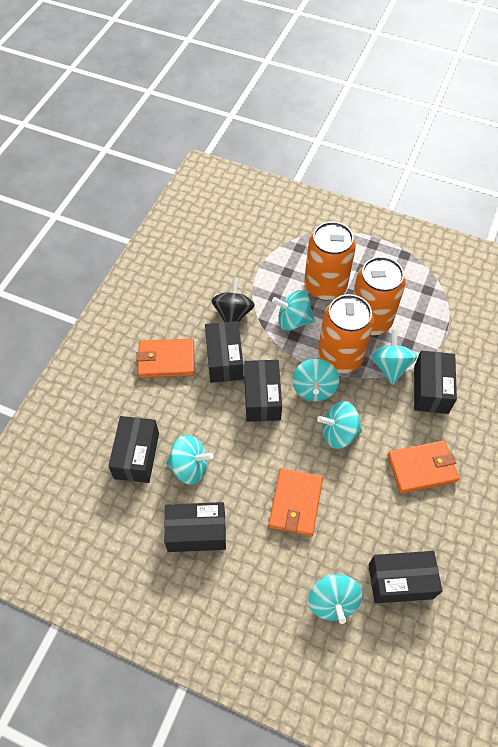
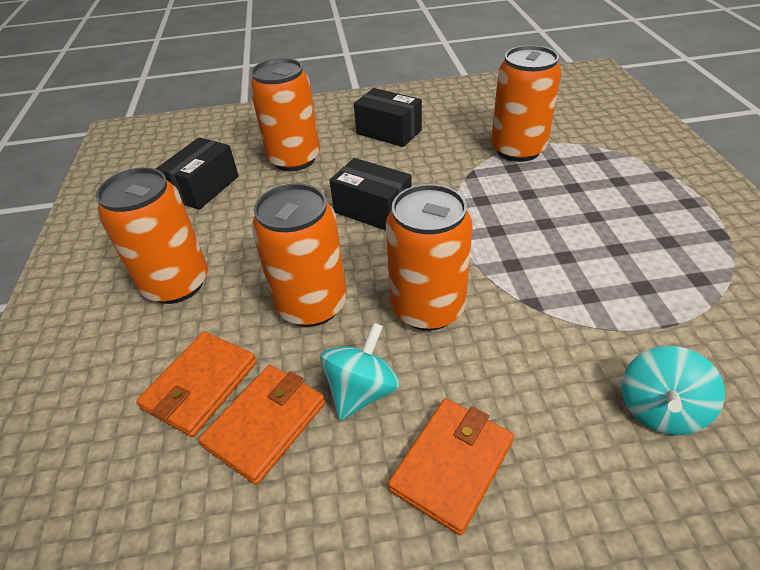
black box: 6 -> 3
black spinning top: 1 -> 0
orange can: 3 -> 5
turquoise spinning top: 6 -> 2

